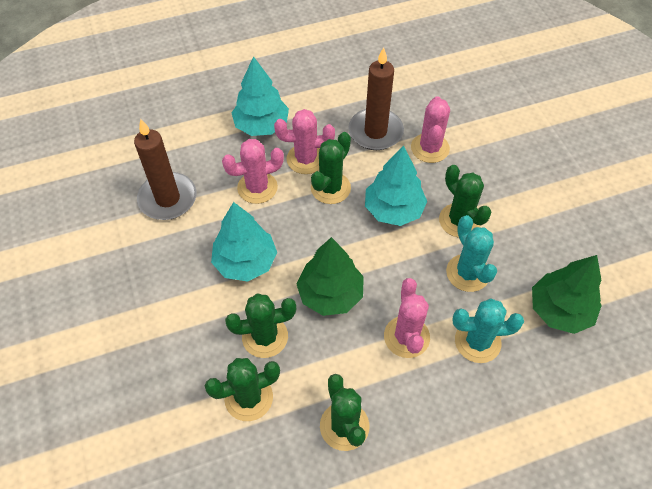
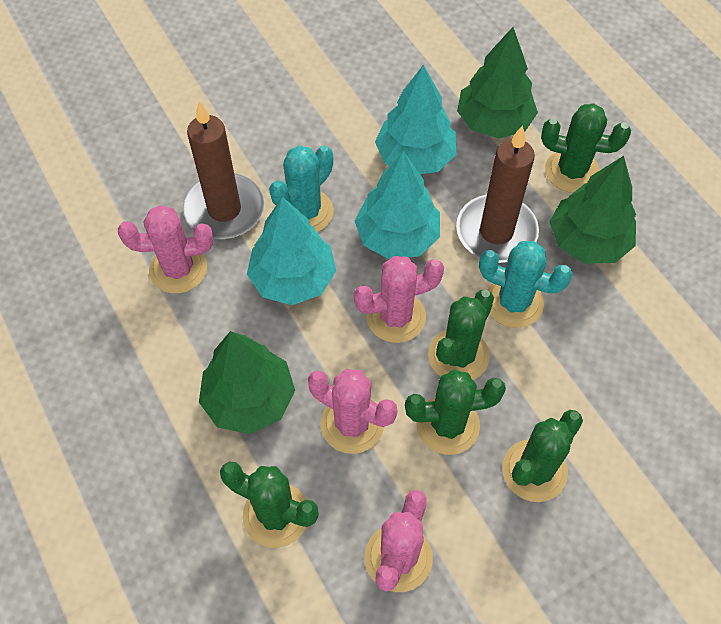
green tree: 2 -> 3

